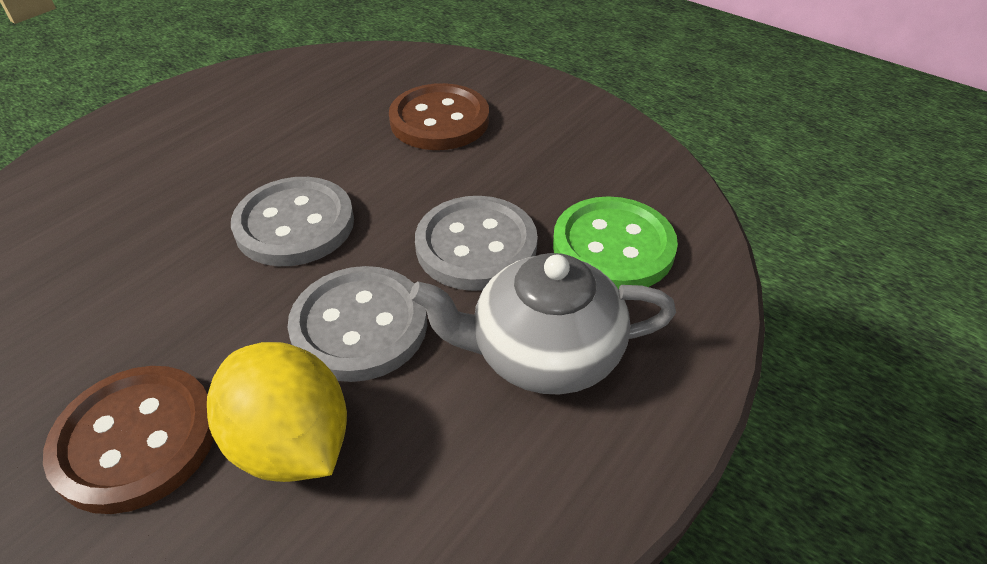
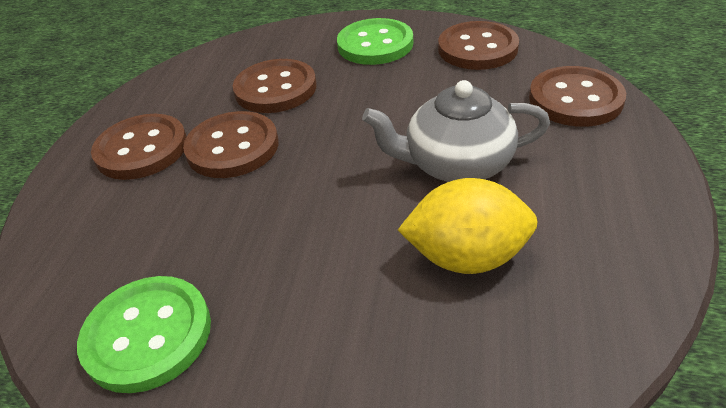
brown button: 2 -> 5
green button: 1 -> 2
grey button: 3 -> 0

